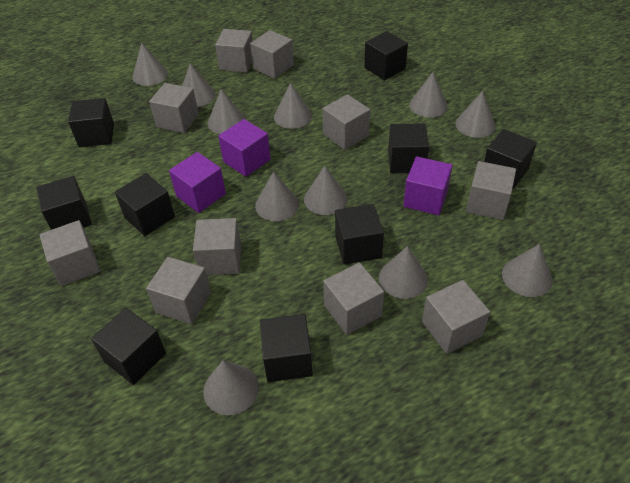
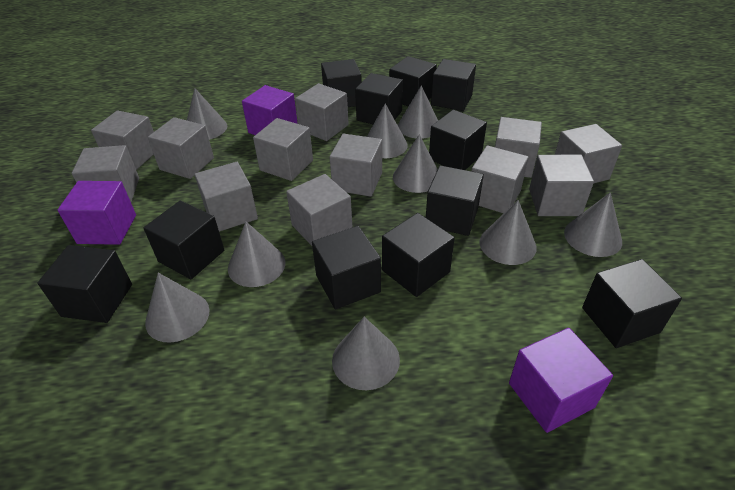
black cube: 9 -> 11
grey cone: 11 -> 9
grey cube: 10 -> 12

